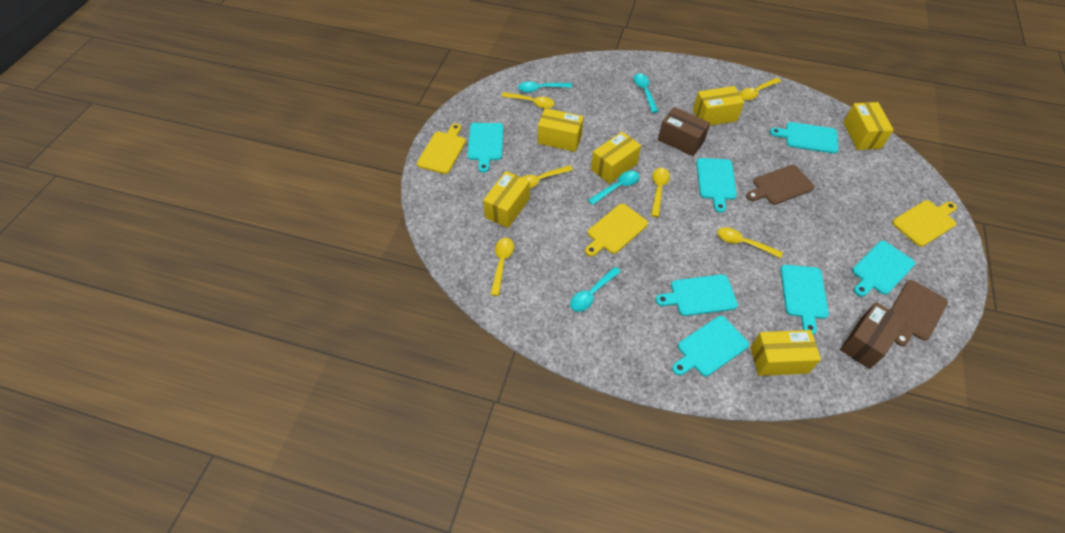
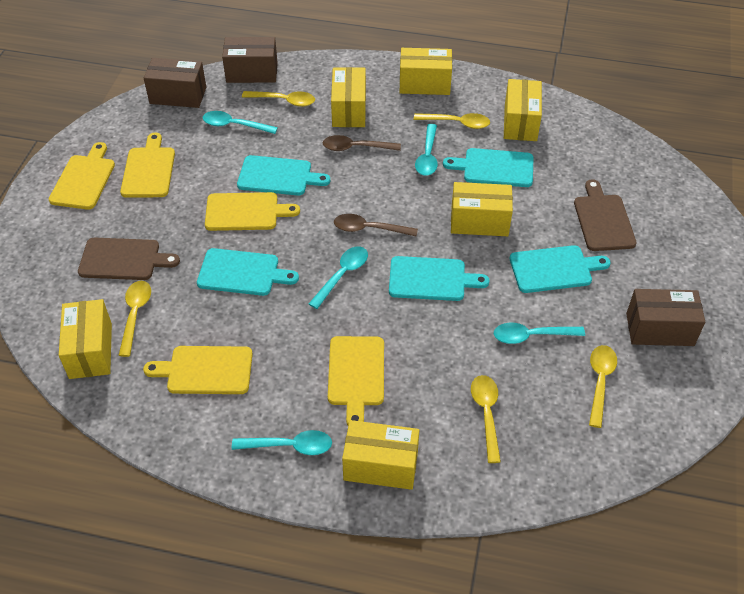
brown box: 2 -> 3
brown spoon: 0 -> 2
turquoise cutting board: 7 -> 5
turquoise spoon: 4 -> 5
yellow cutting board: 3 -> 5
yellow spoon: 6 -> 5

